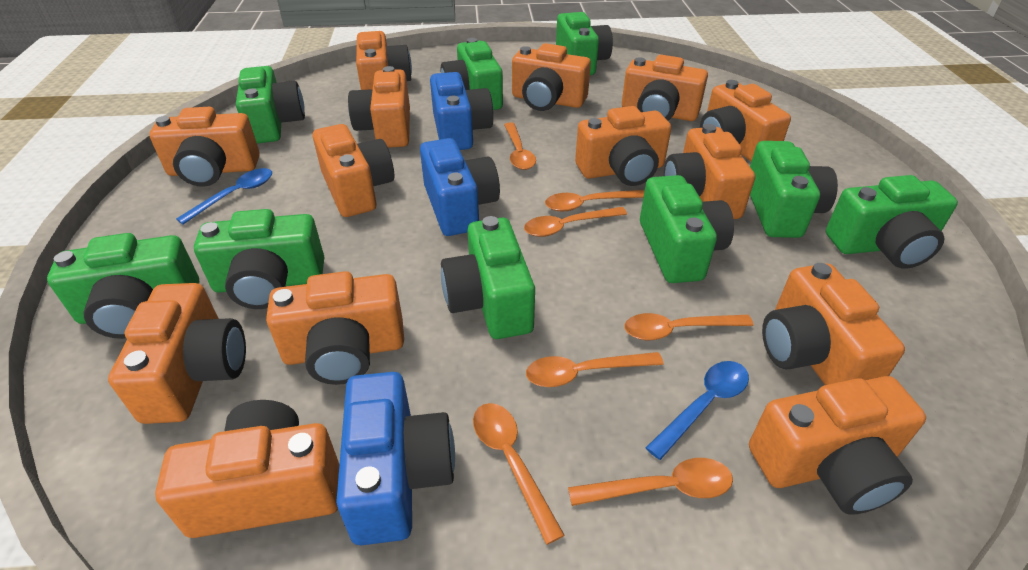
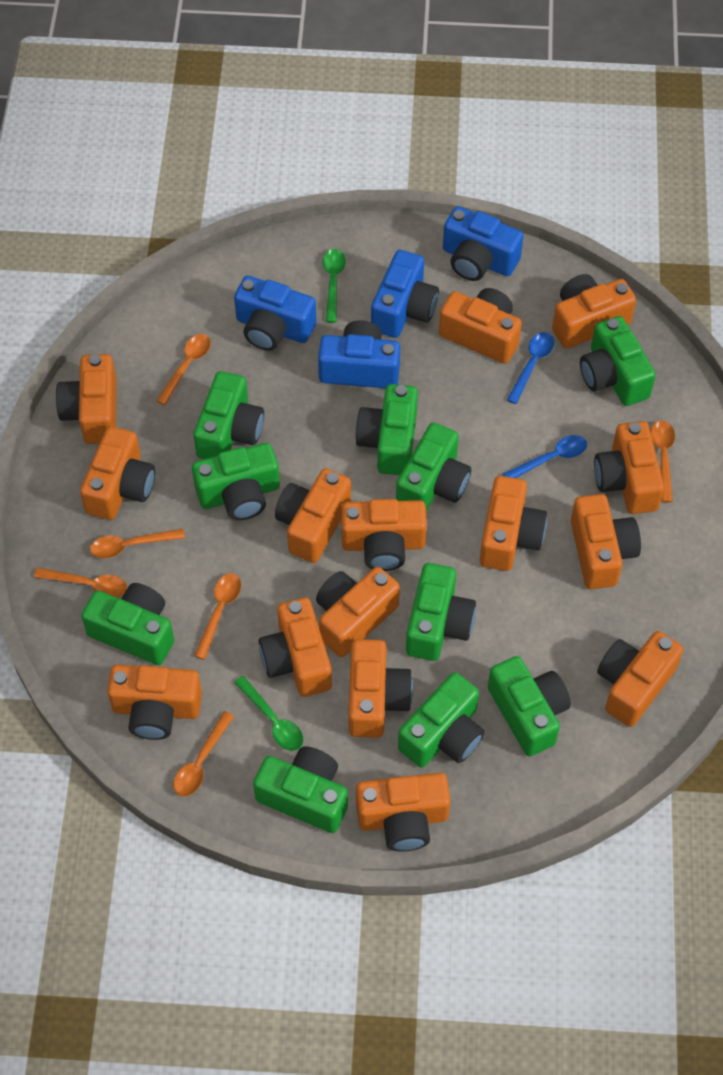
blue camera: 3 -> 4
green camera: 9 -> 10
green spoon: 0 -> 2
orange camera: 14 -> 15
orange spoon: 7 -> 6

